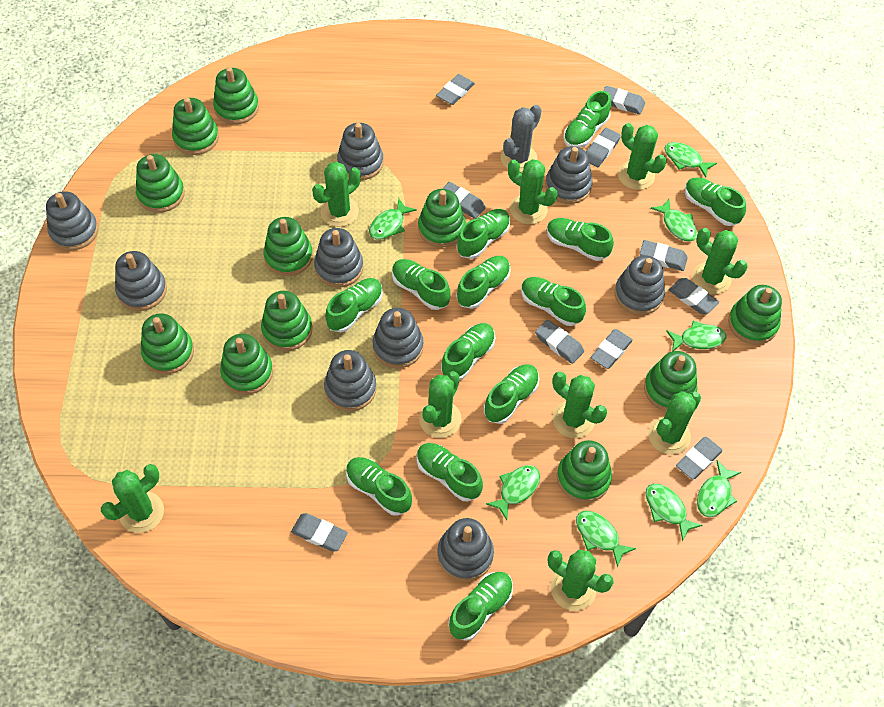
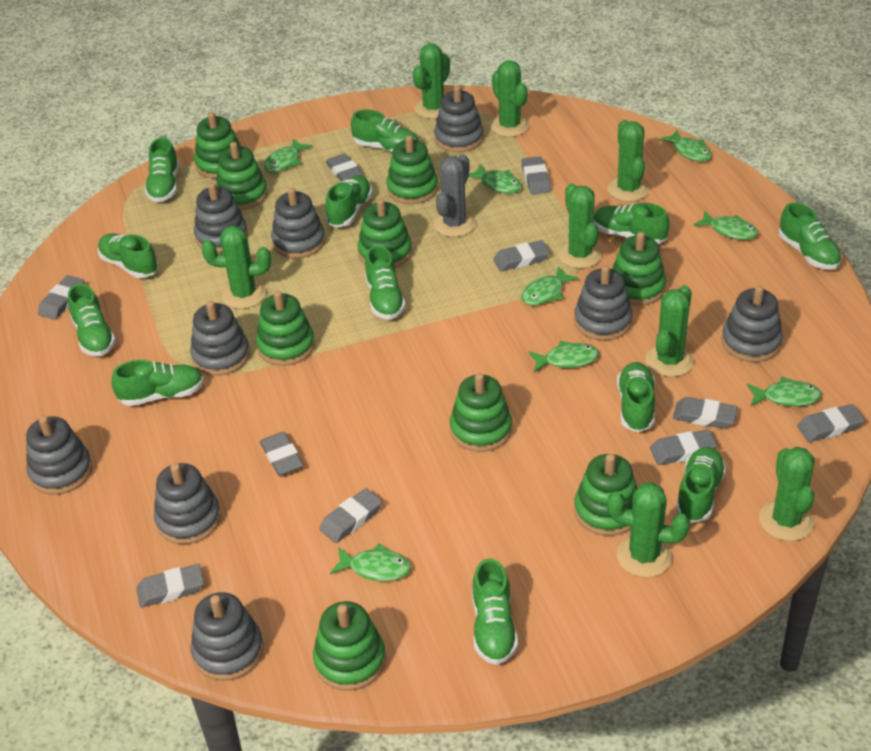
green cactus: 9 -> 8
green shoe: 13 -> 12
green stacking toy: 11 -> 9

